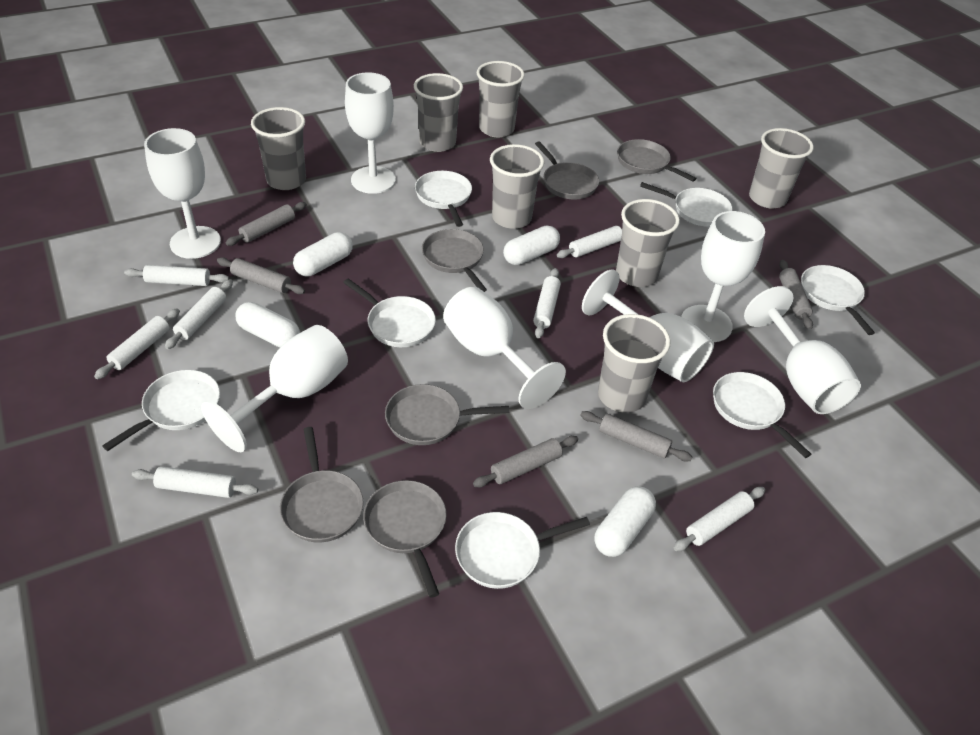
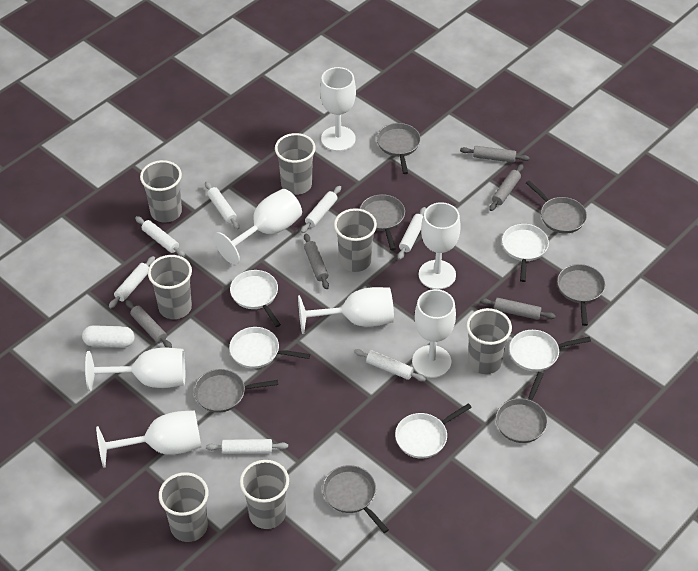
grey pan: 6 -> 7
white capsule: 4 -> 1
white pan: 7 -> 5

